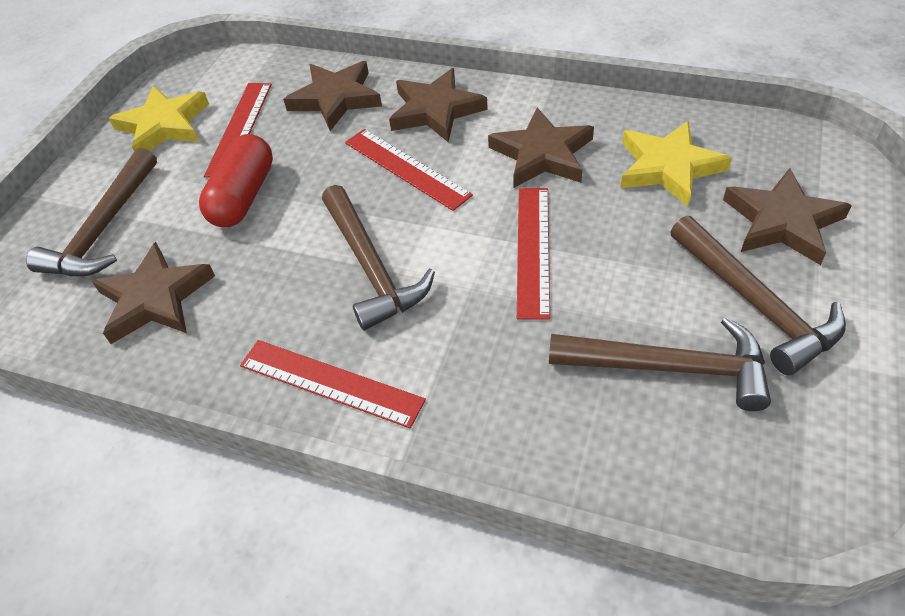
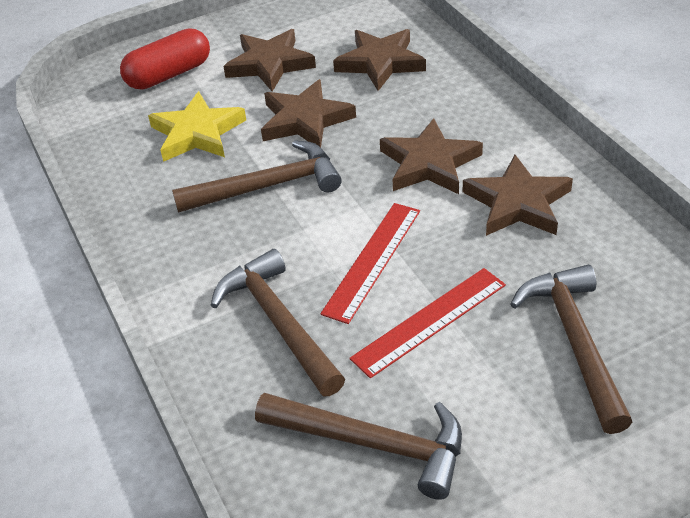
red ruler: 4 -> 2
yellow star: 2 -> 1

